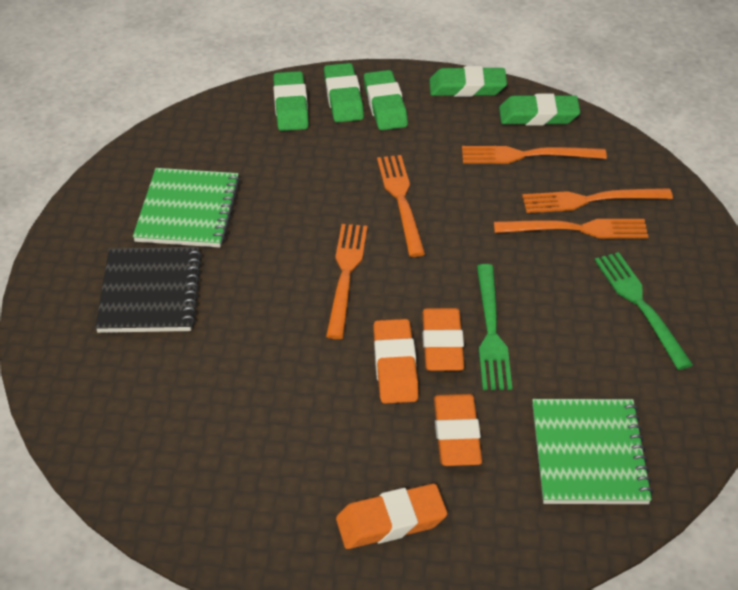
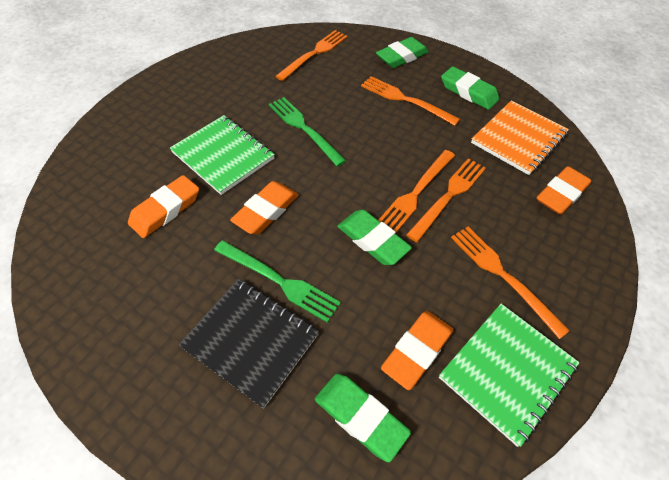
green eraser: 5 -> 4
orange notebook: 0 -> 1

